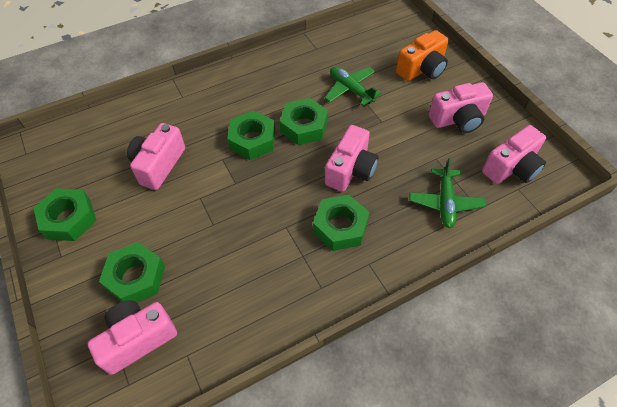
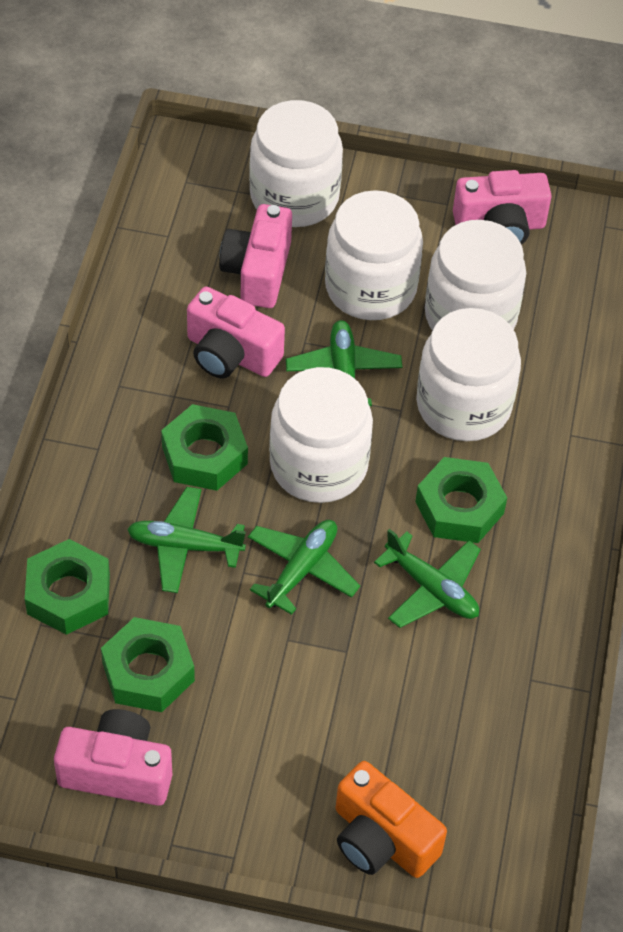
green nut: 5 -> 4
green plane: 2 -> 4
pink camera: 5 -> 4
white jar: 0 -> 5

